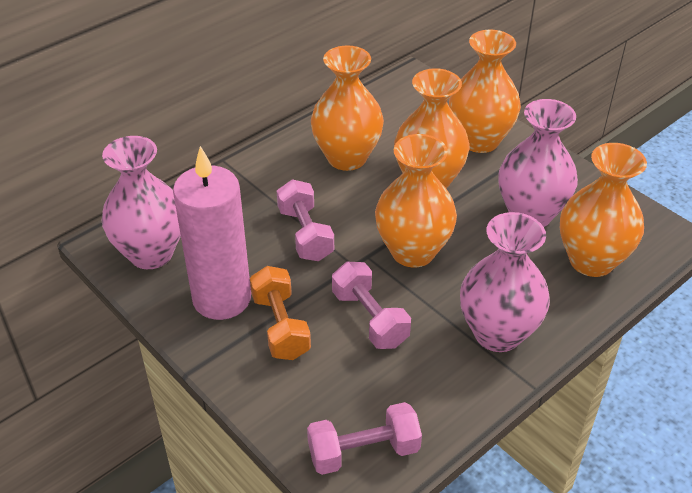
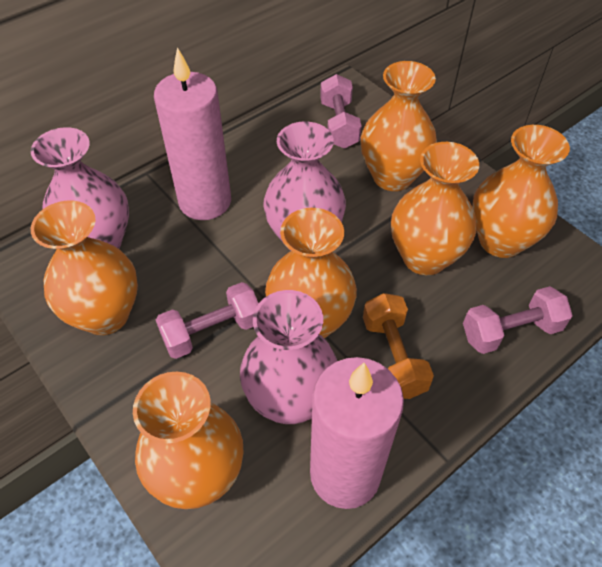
orange vase: 5 -> 6
pink candle: 1 -> 2

